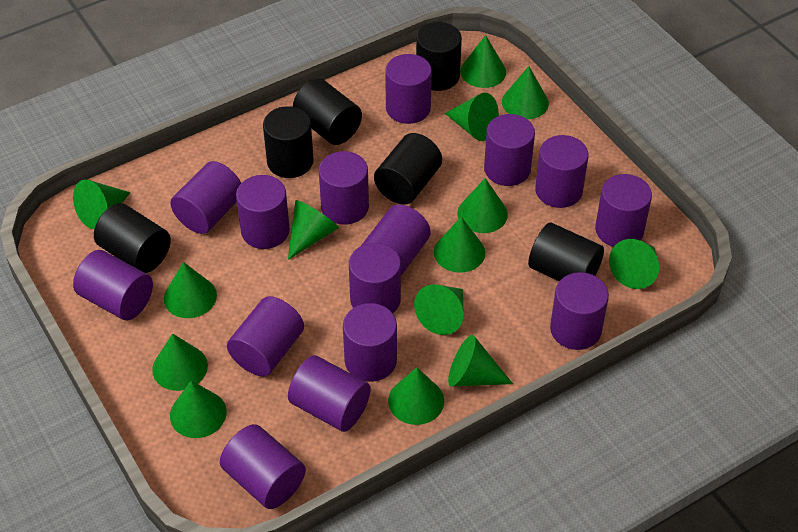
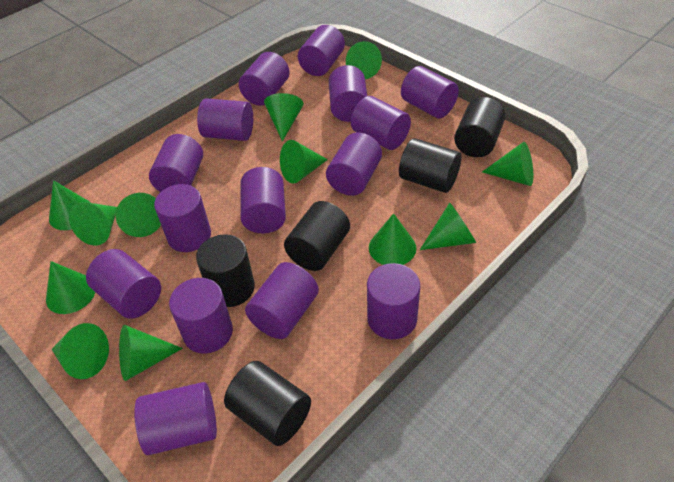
black cylinder: 6 -> 5
green cone: 14 -> 12

